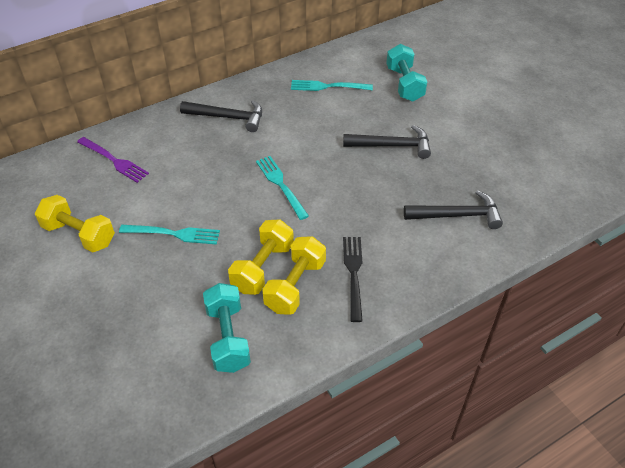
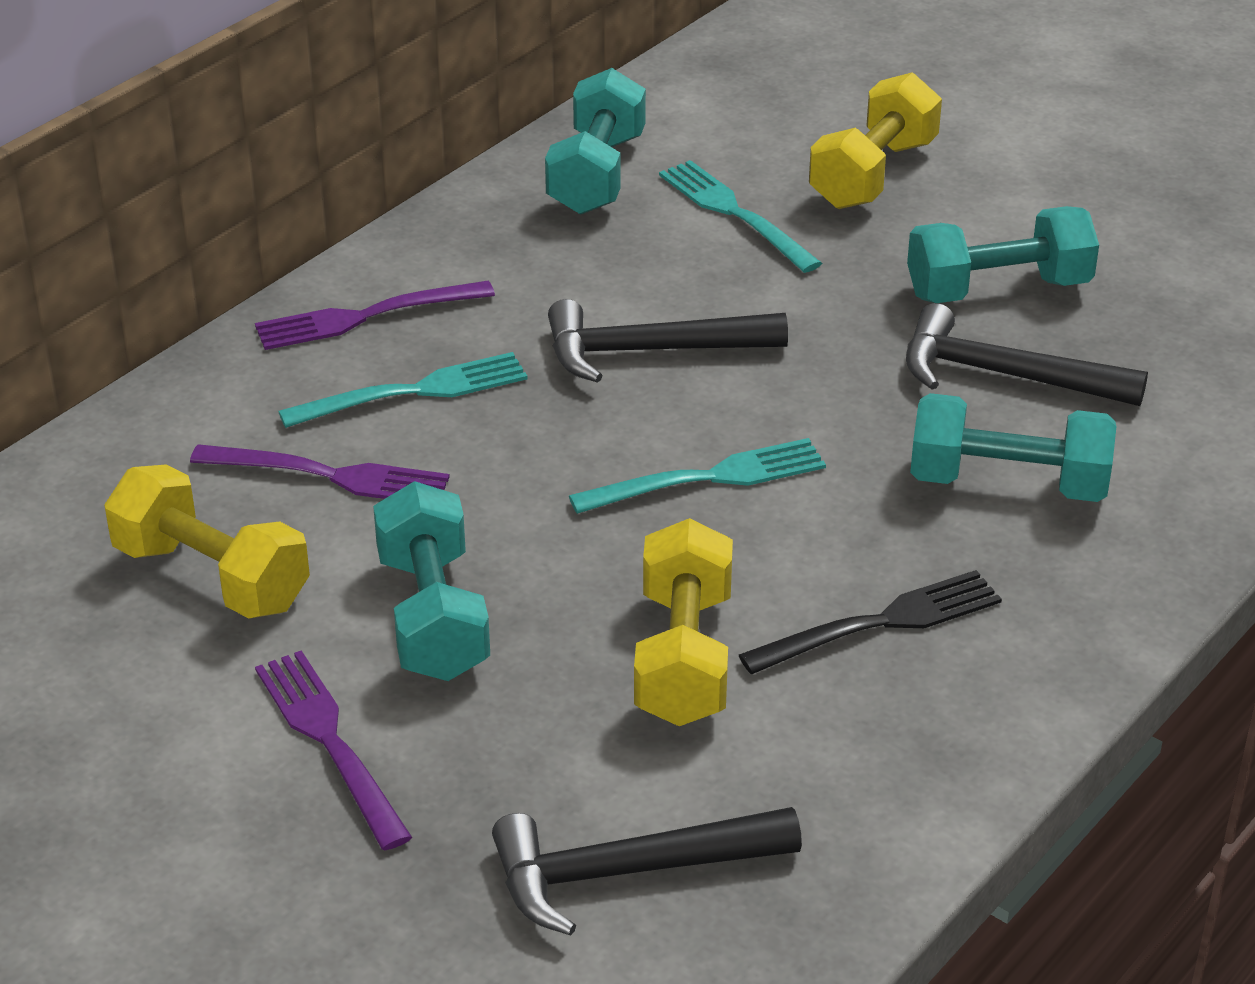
purple fork: 1 -> 3
turquoise dumbbell: 2 -> 4

